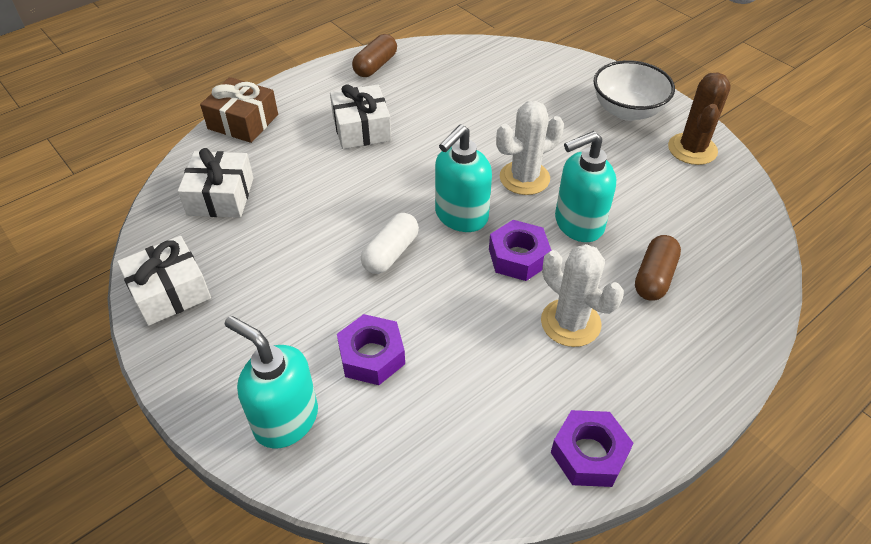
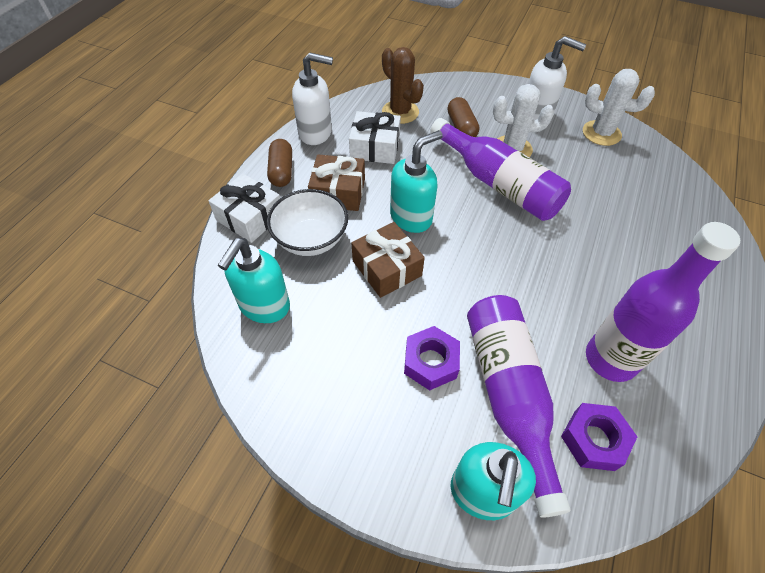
brown gift: 1 -> 2
purple bottle: 0 -> 3
purple nut: 3 -> 2
white capsule: 1 -> 0
white gift: 3 -> 2
white soap dispenser: 0 -> 2

